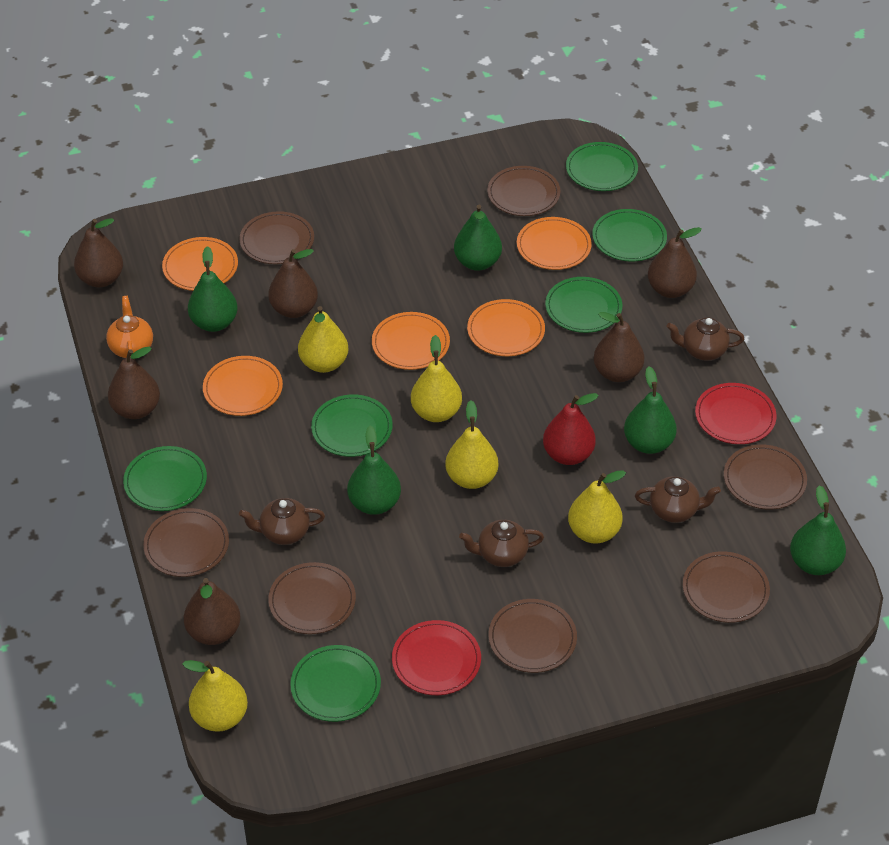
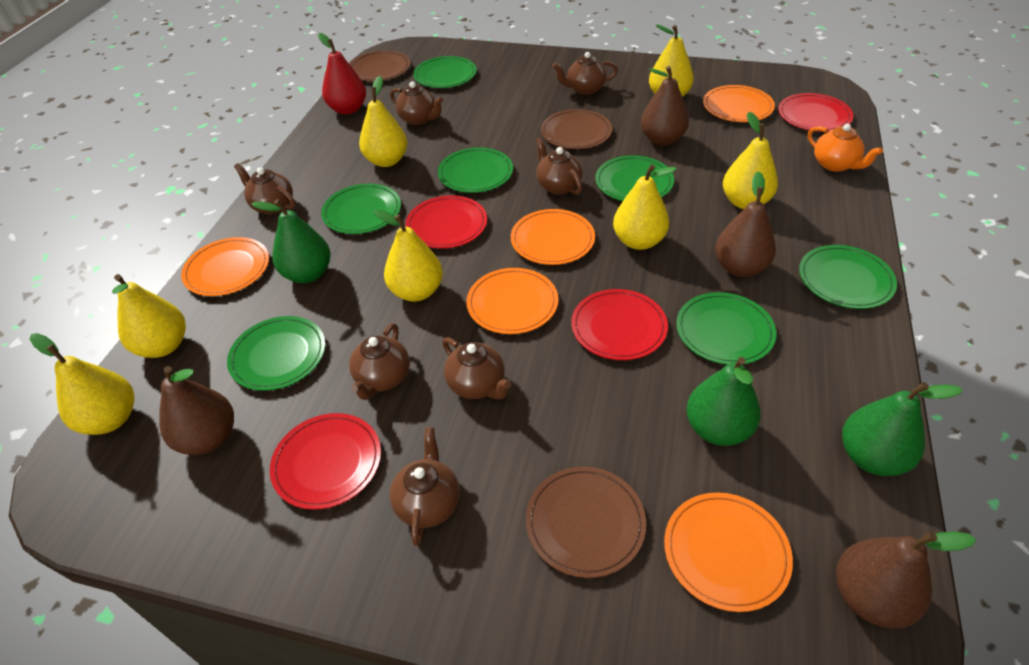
brown pear: 6 -> 4
brown plate: 7 -> 3
brown teapot: 4 -> 7
green pear: 5 -> 3
green plate: 6 -> 7
red plate: 2 -> 4
yellow pear: 5 -> 7

